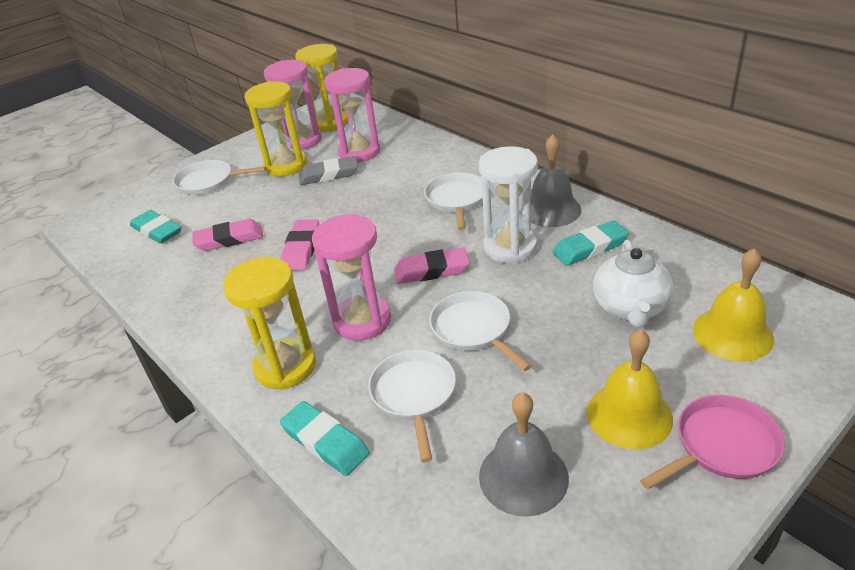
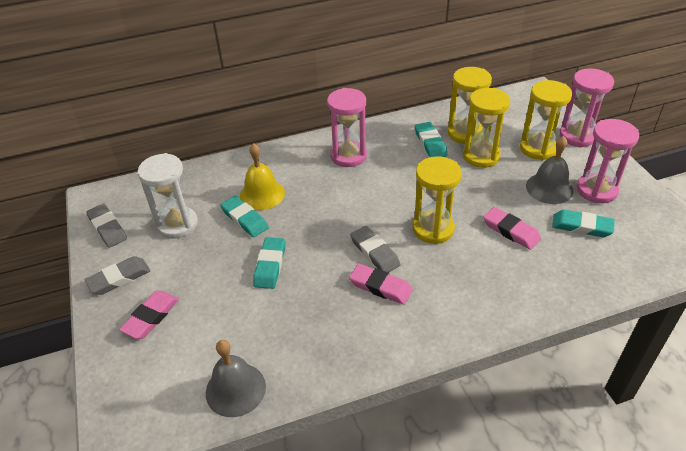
grey eraser: 1 -> 3
pink pan: 1 -> 0
turquoise eraser: 3 -> 4
white pan: 4 -> 0
white teapot: 1 -> 0
yellow bell: 2 -> 1
yellow hourglass: 3 -> 4

